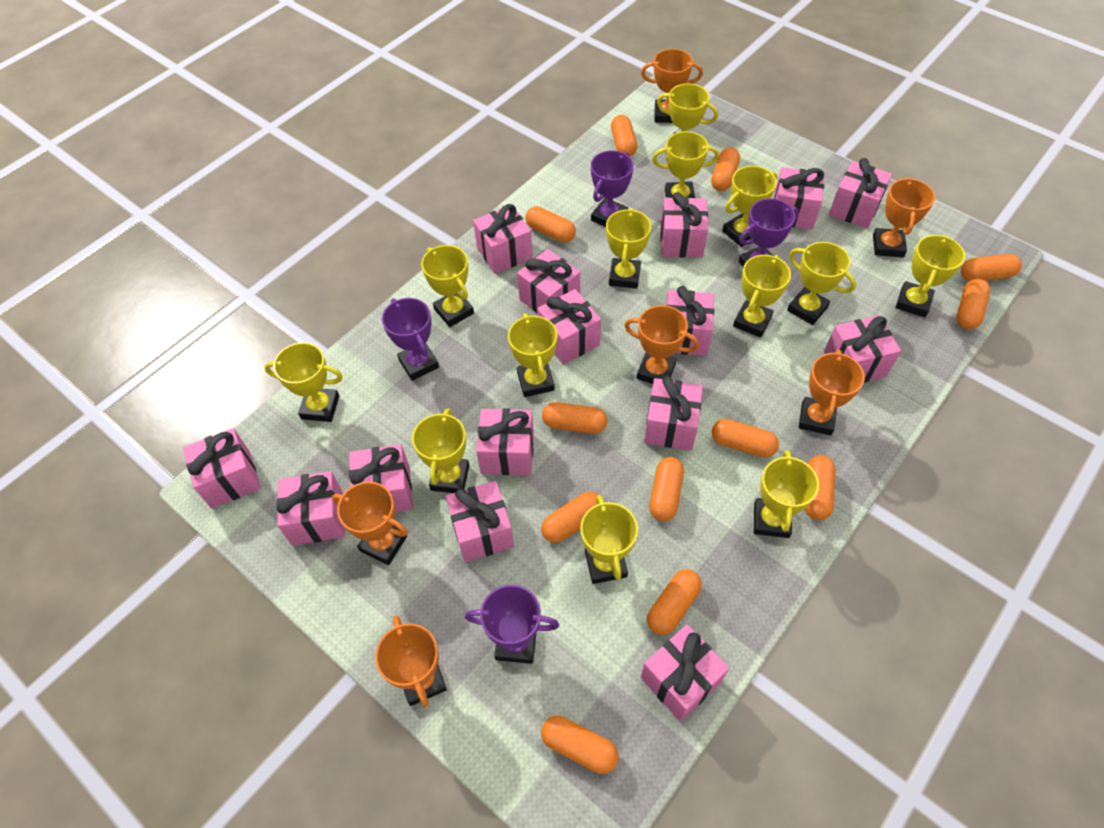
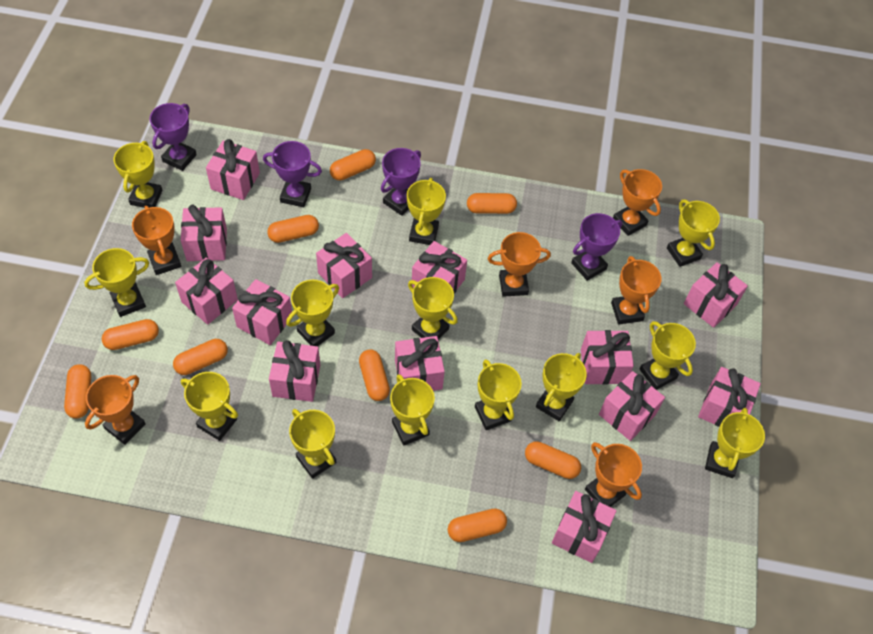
orange capsule: 12 -> 9
pink gift: 15 -> 13

